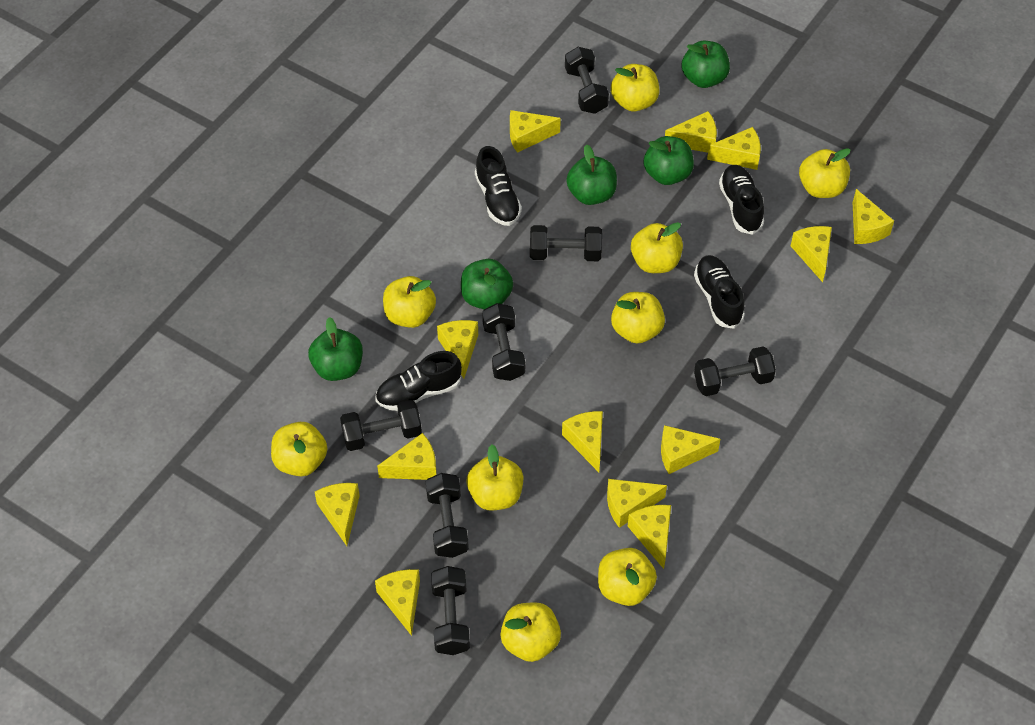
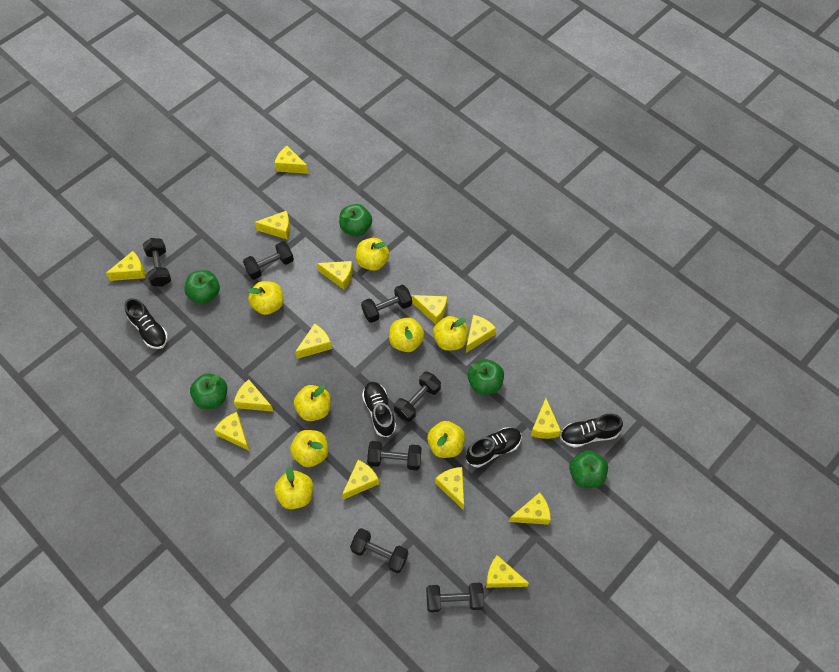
yellow apple: 9 -> 8
yellow cheese: 13 -> 14

